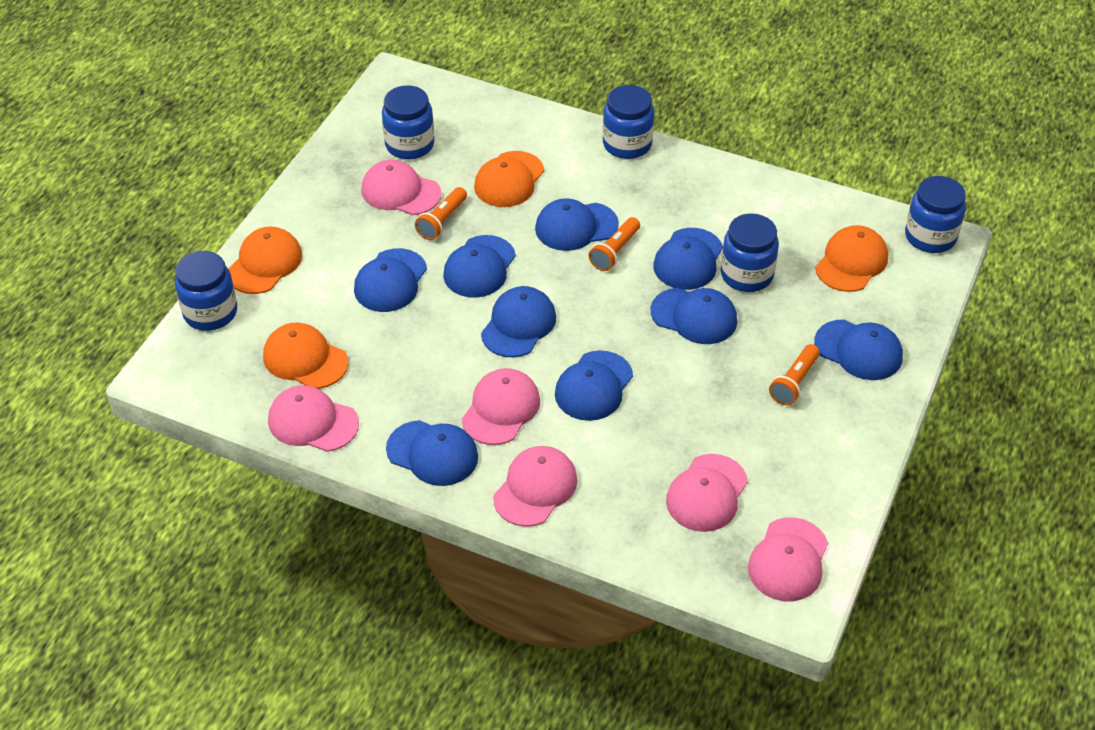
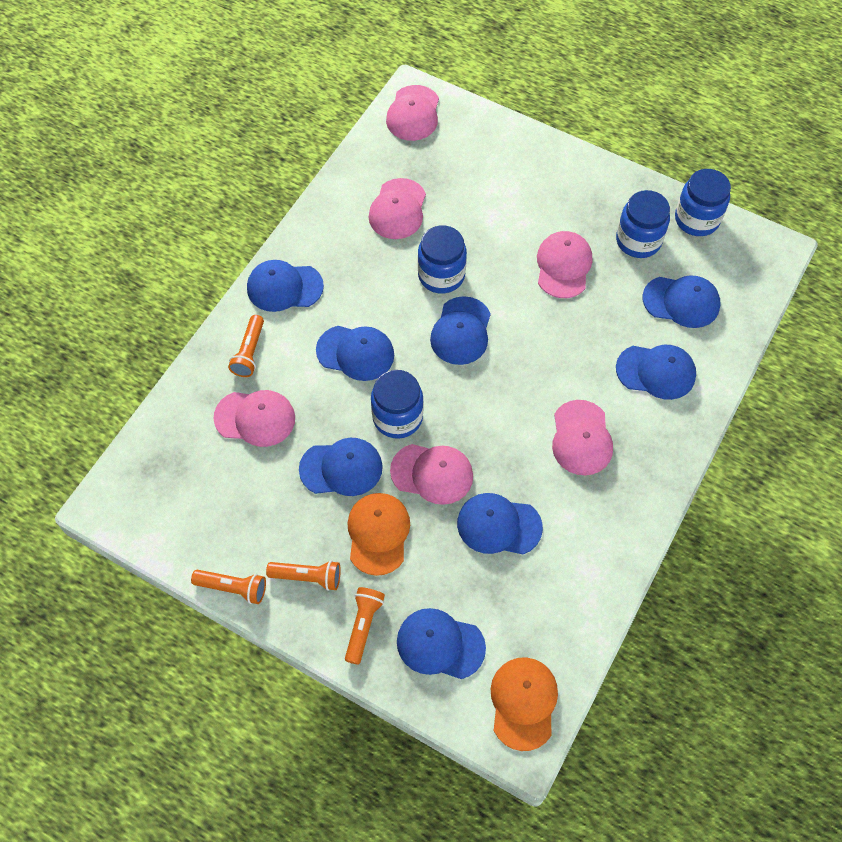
blue cap: 9 -> 8
blue jar: 5 -> 4
orange cap: 4 -> 2
orange flashlight: 3 -> 4

